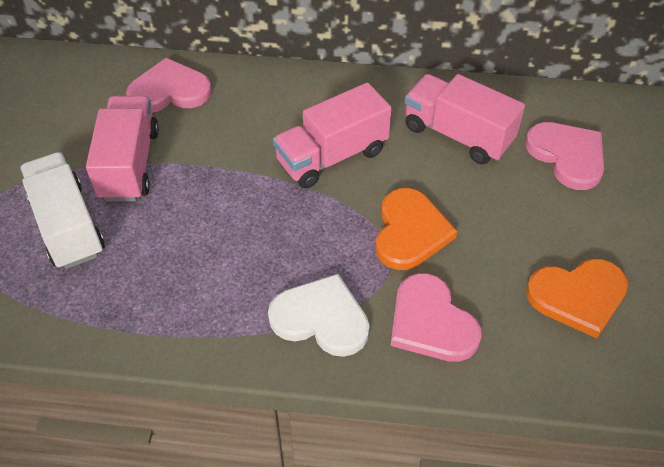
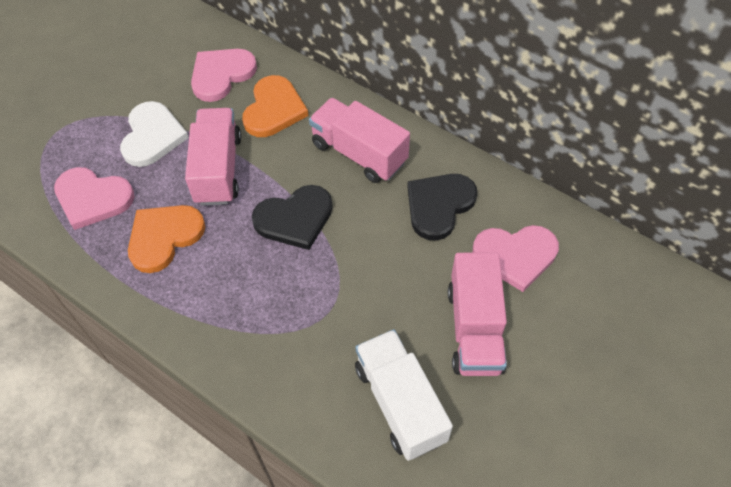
black heart: 0 -> 2

